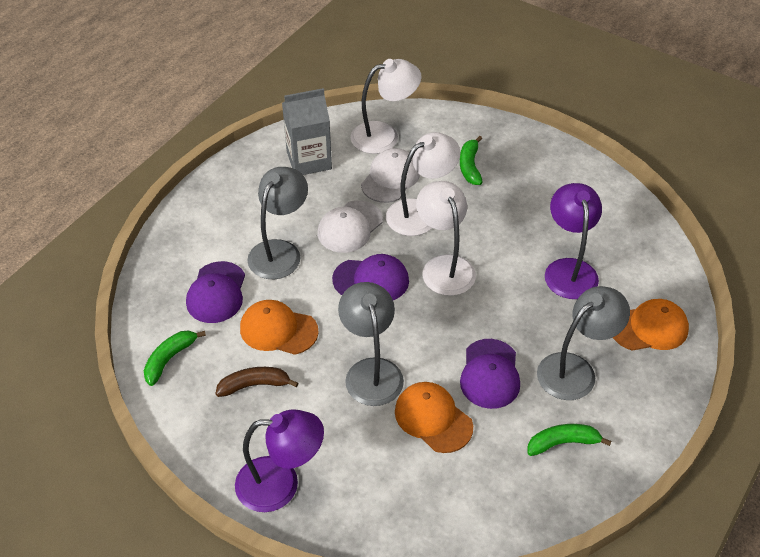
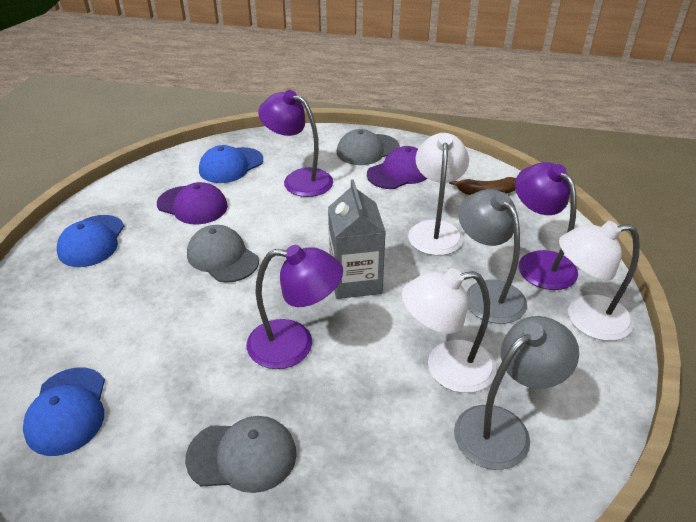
blue cap: 0 -> 3
green banana: 3 -> 0
grey cap: 0 -> 3
grey lamp: 3 -> 2
orange cap: 3 -> 0
purple cap: 3 -> 2
purple lamp: 2 -> 3
white cap: 2 -> 0

